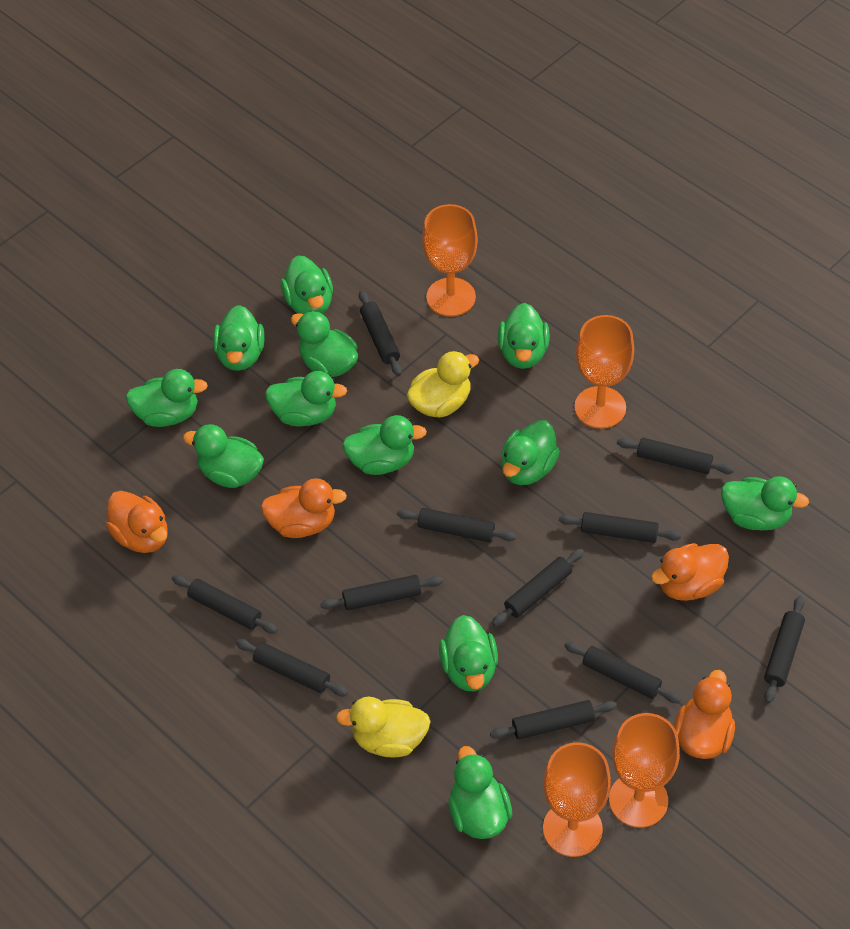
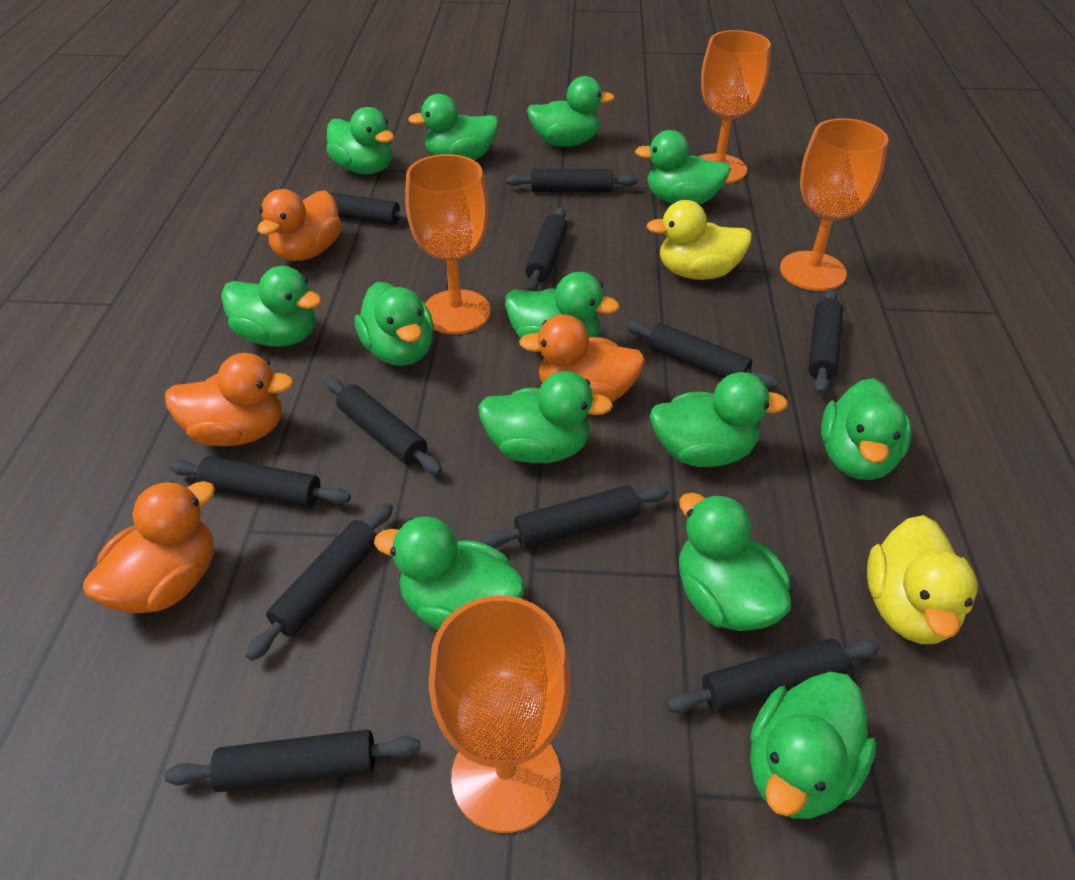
green duck: 12 -> 13

